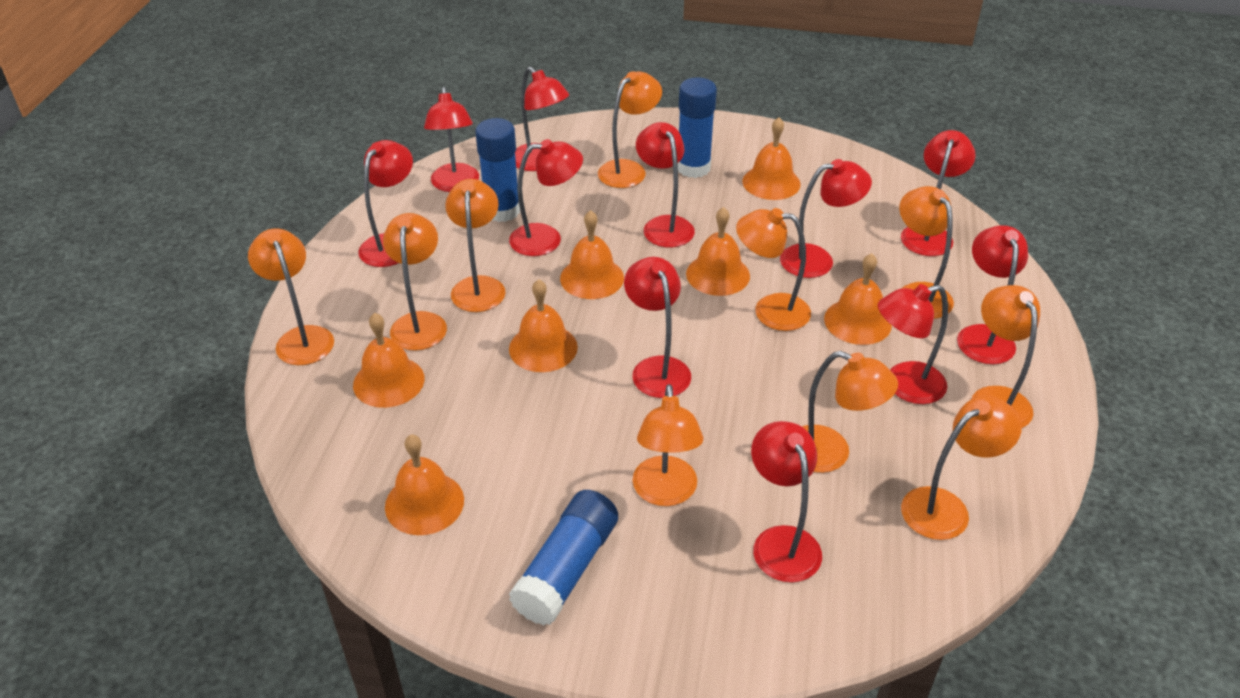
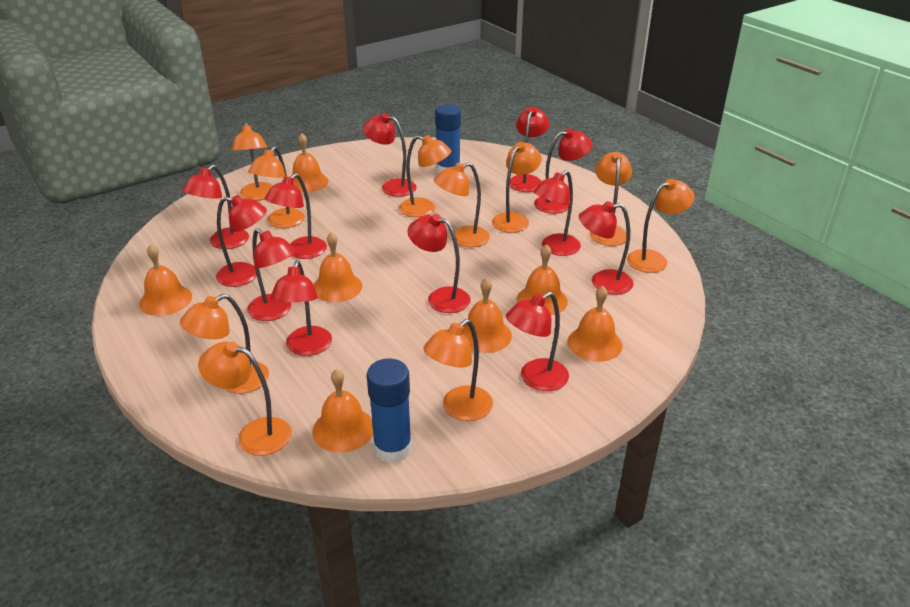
blue glue stick: 3 -> 2
red lamp: 11 -> 12

